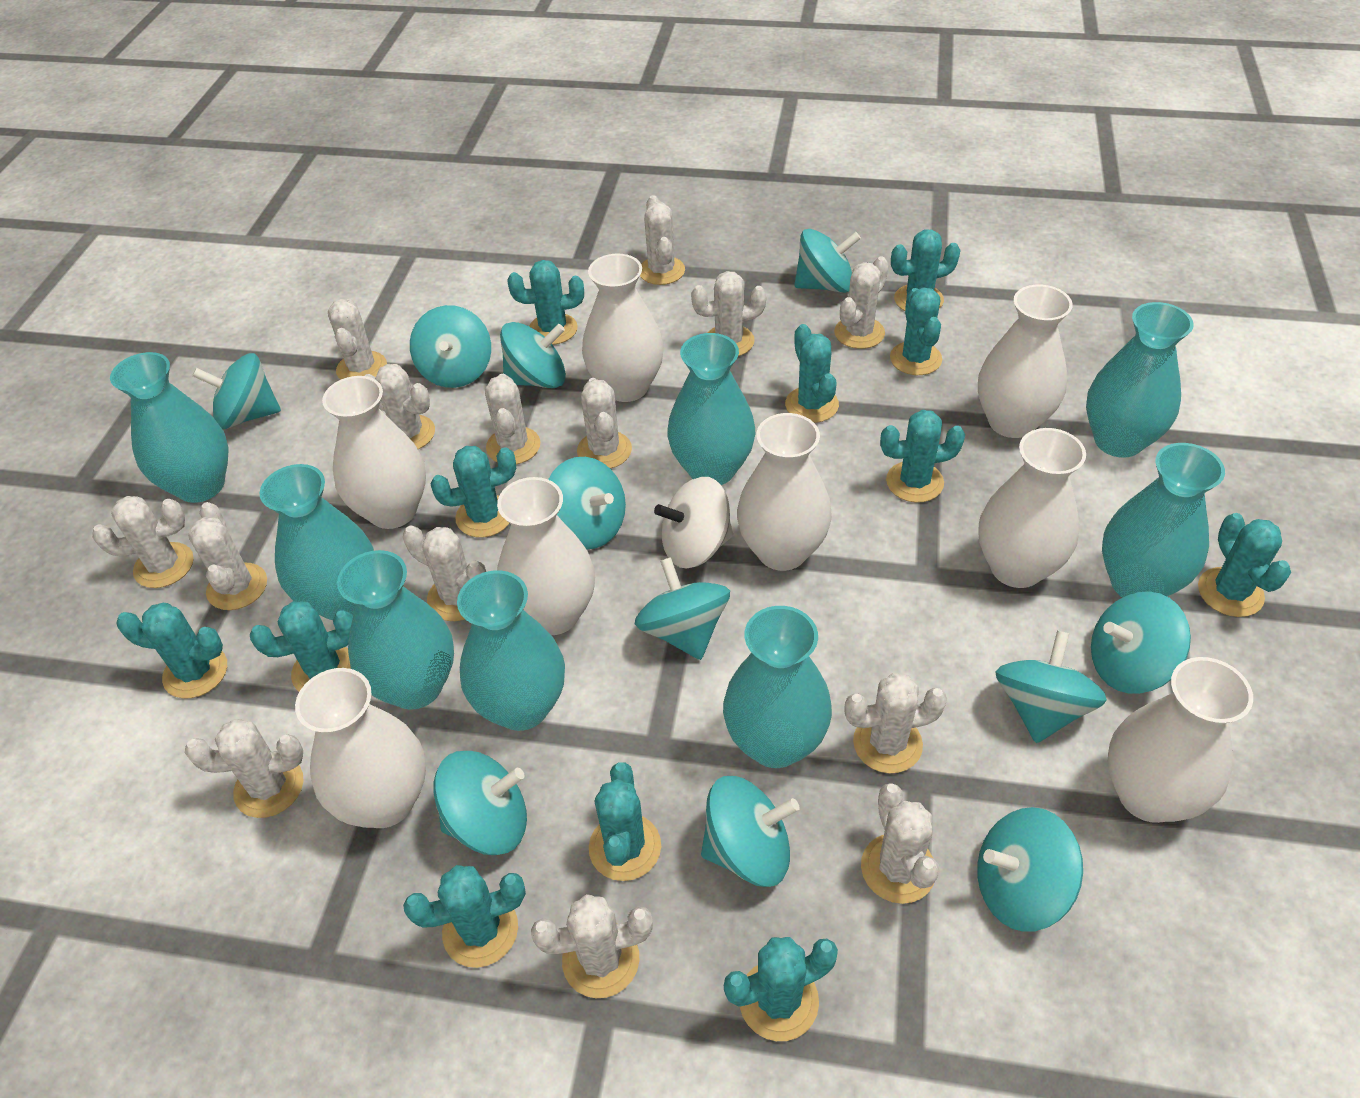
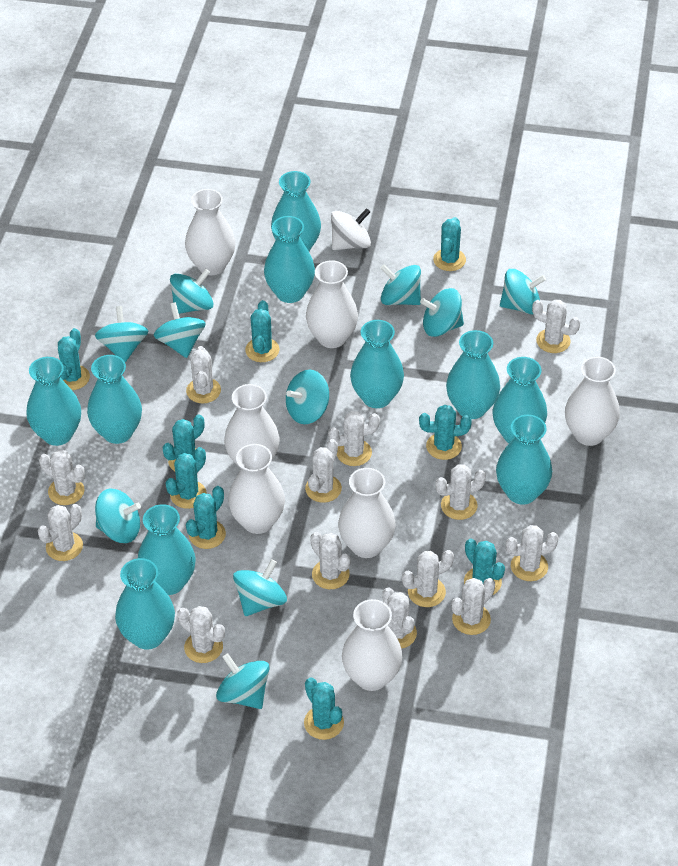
turquoise cactus: 12 -> 9
turquoise spinning top: 11 -> 10
turquoise vase: 8 -> 10
white cactus: 14 -> 13
white vase: 8 -> 7

